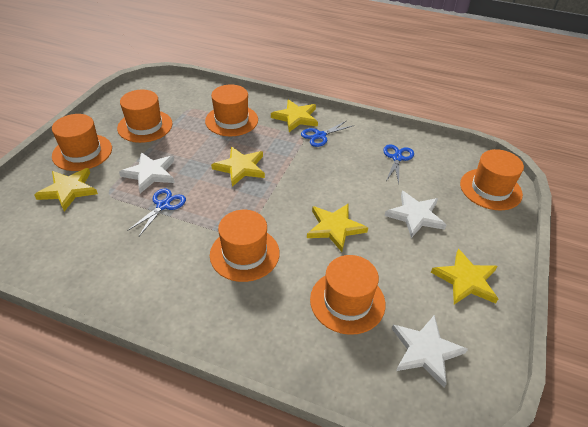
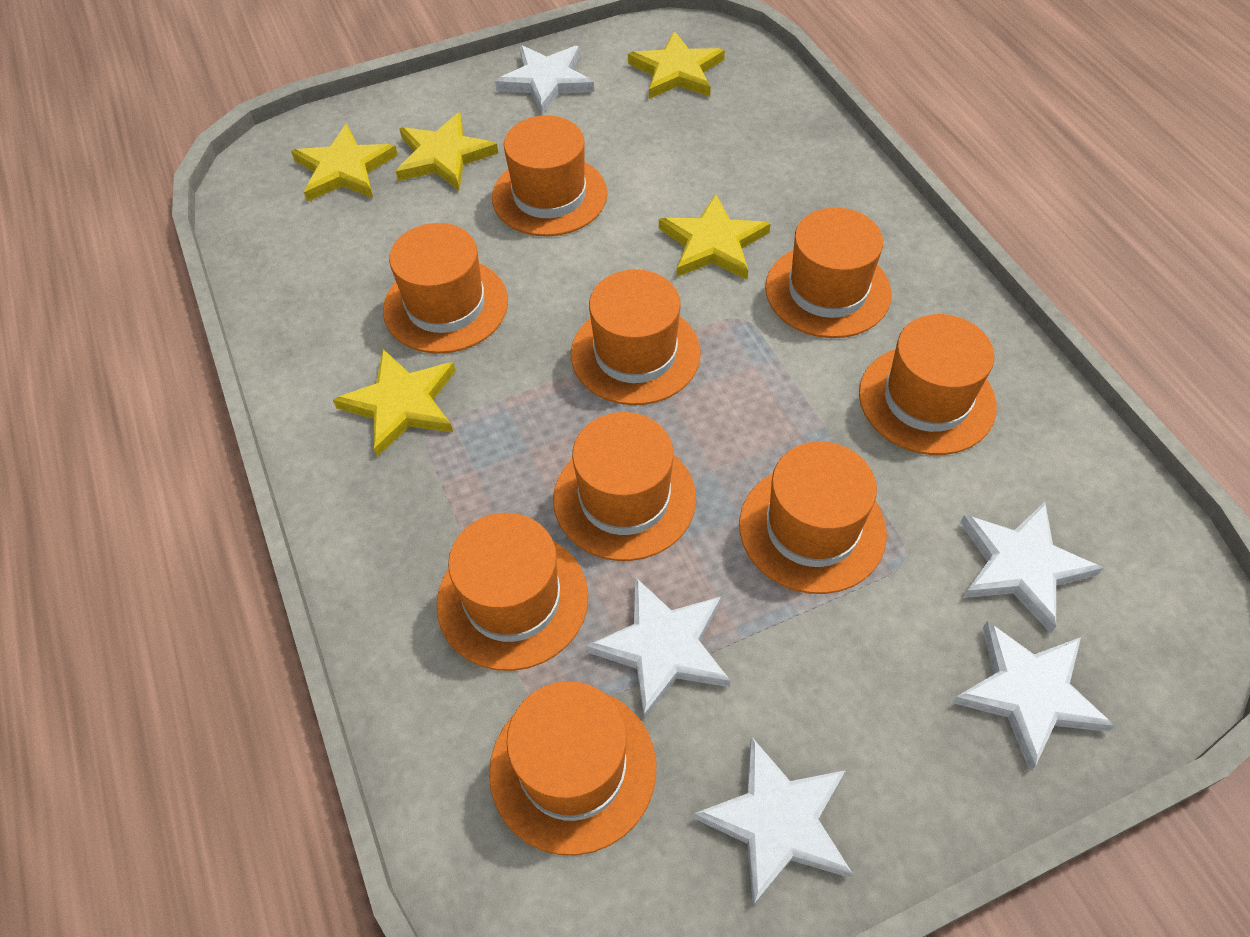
blue scissors: 3 -> 0
orange hat: 6 -> 9
white star: 3 -> 5

